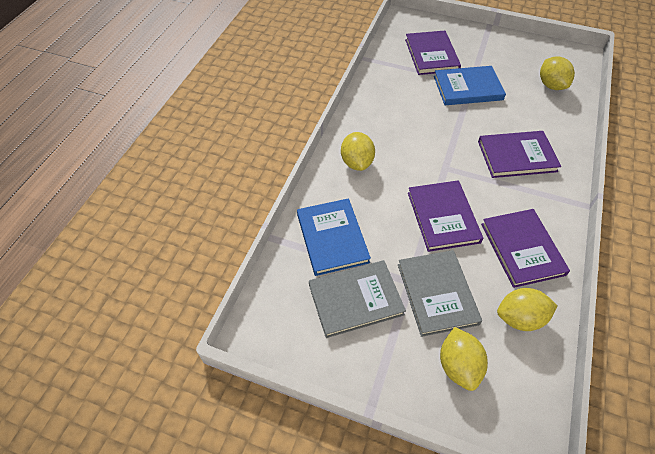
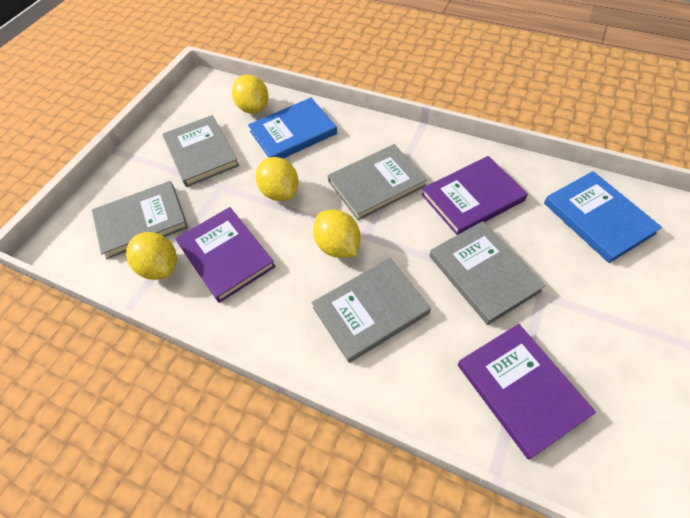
grey book: 2 -> 5
purple book: 4 -> 3

